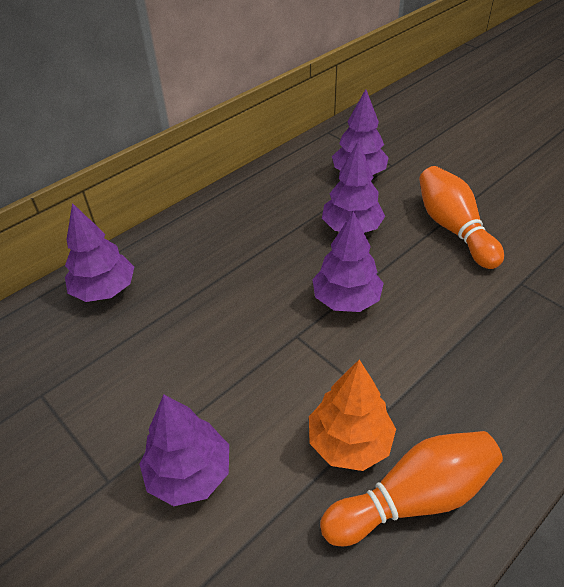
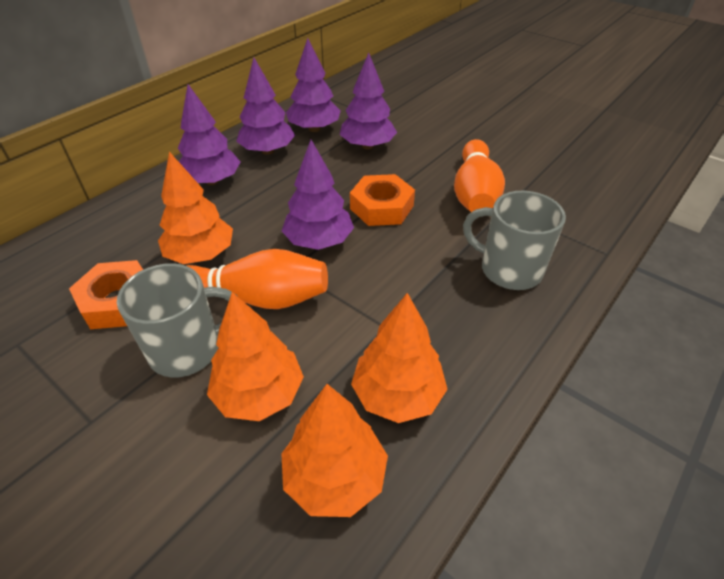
grey mug: 0 -> 2
orange nut: 0 -> 2
orange tree: 1 -> 4

